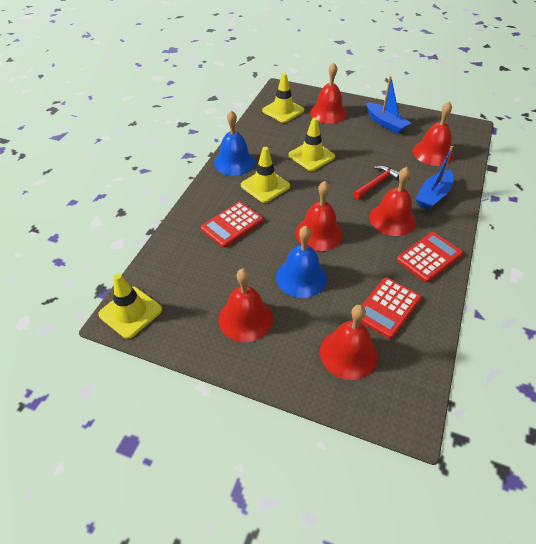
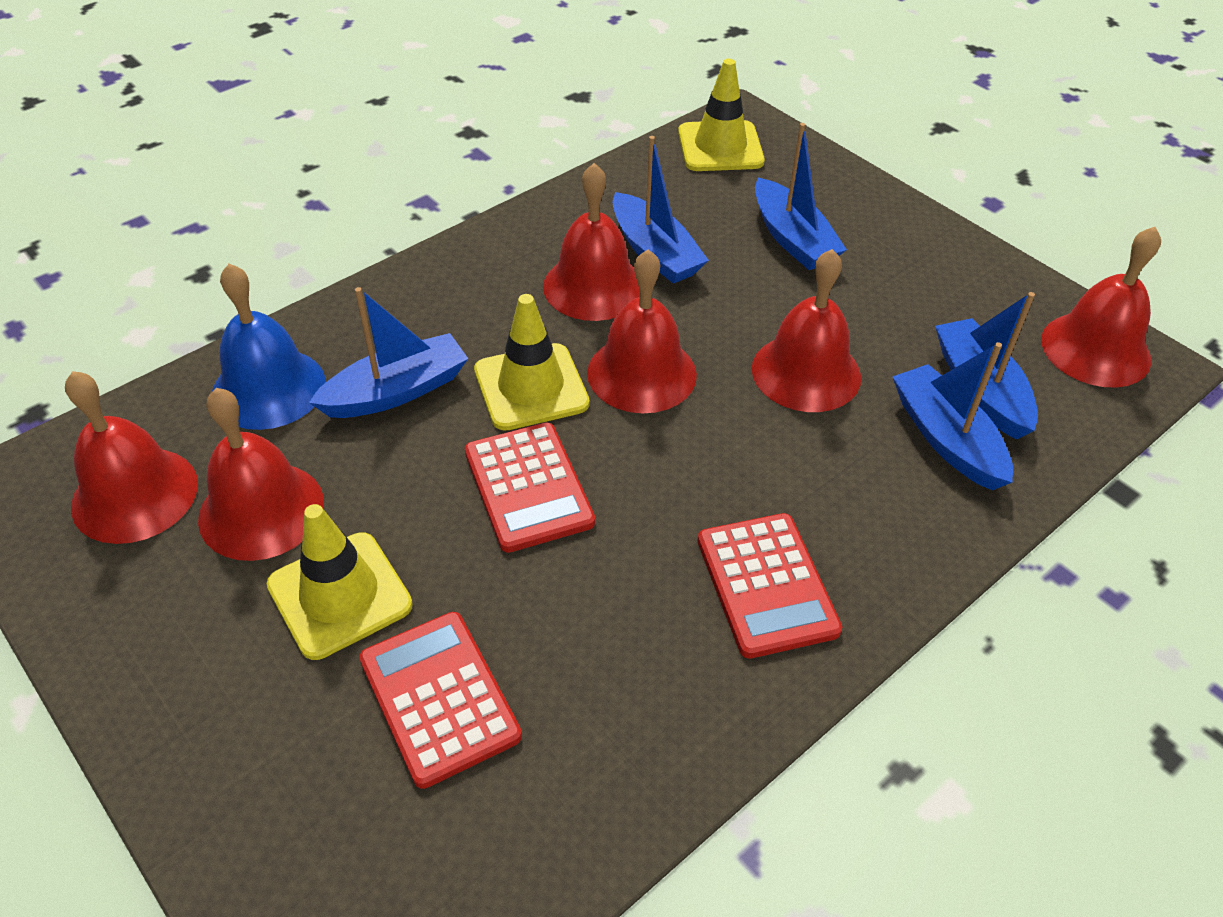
blue bell: 2 -> 1
blue boat: 2 -> 5
red hammer: 1 -> 0
yellow traffic cone: 4 -> 3

